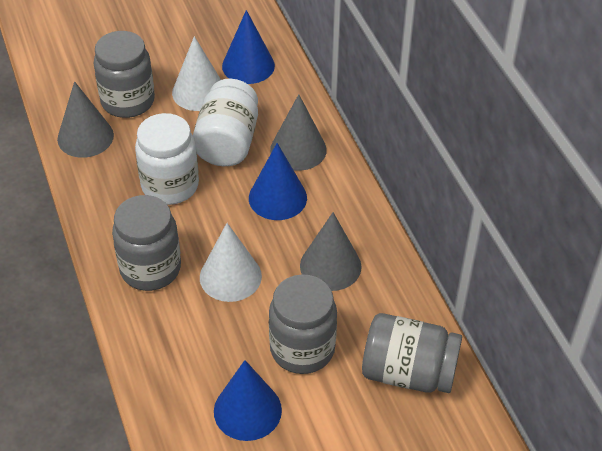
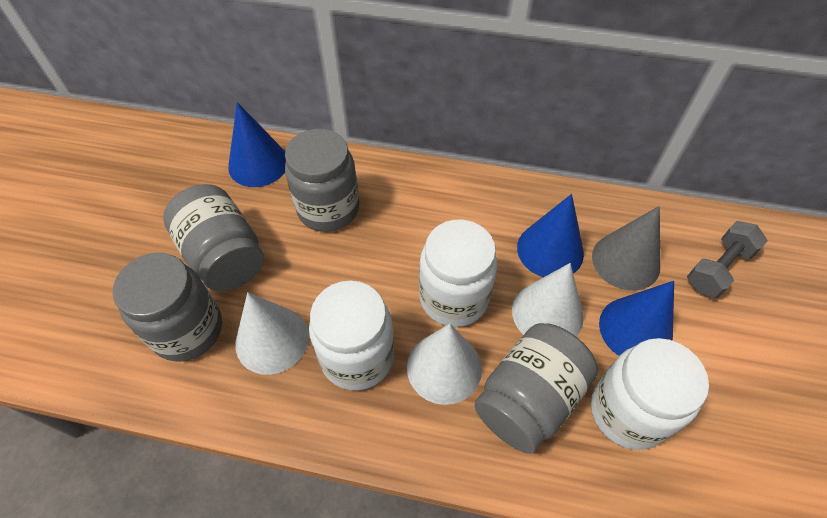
grey cone: 3 -> 1
grey dumbbell: 0 -> 1
white cone: 2 -> 3
white jar: 2 -> 3

